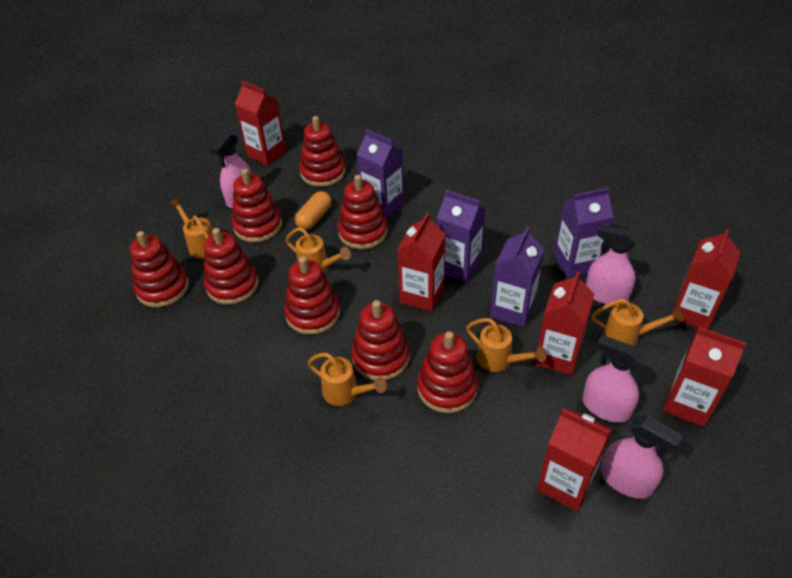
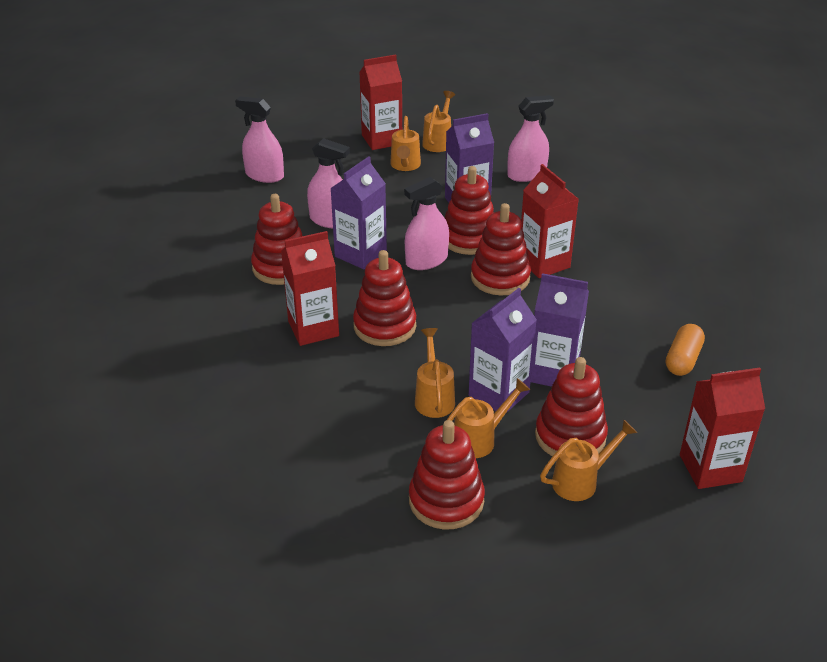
red carton: 6 -> 4
red stacking toy: 8 -> 6

